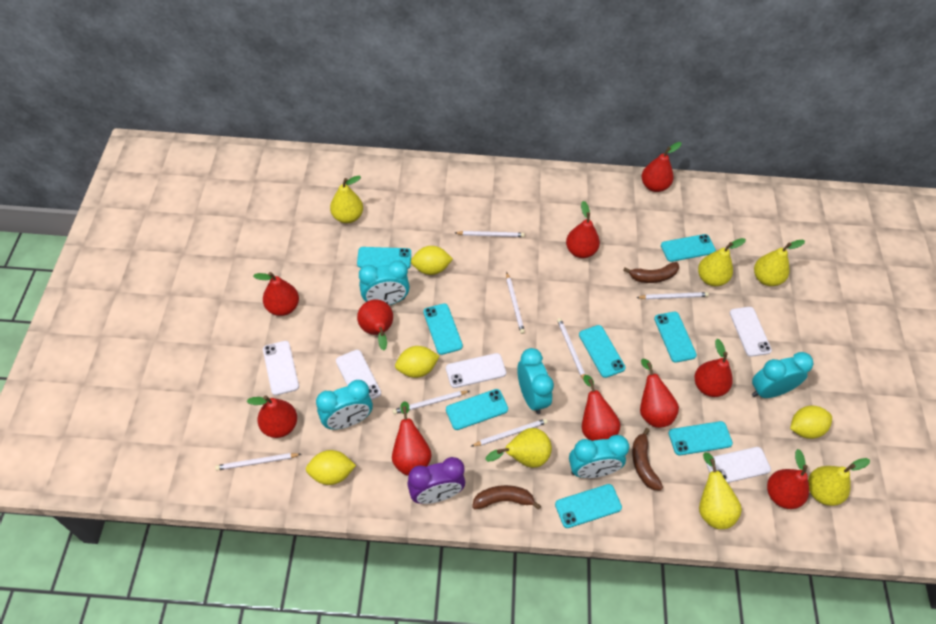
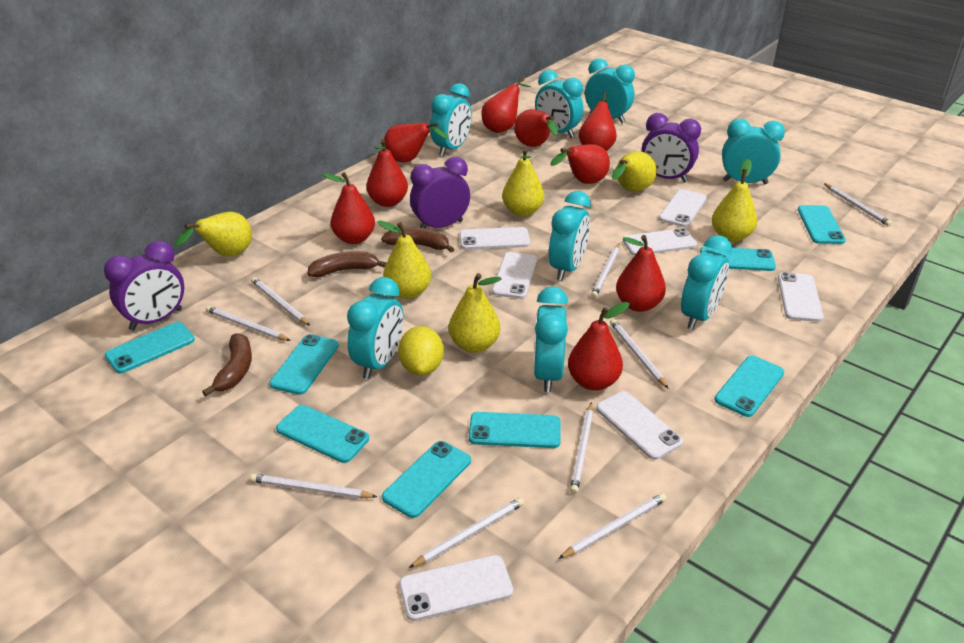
purple clock: 1 -> 3
red pear: 10 -> 9
turquoise clock: 5 -> 8
white pencil: 7 -> 9
white phone: 5 -> 7
yellow lemon: 4 -> 1

